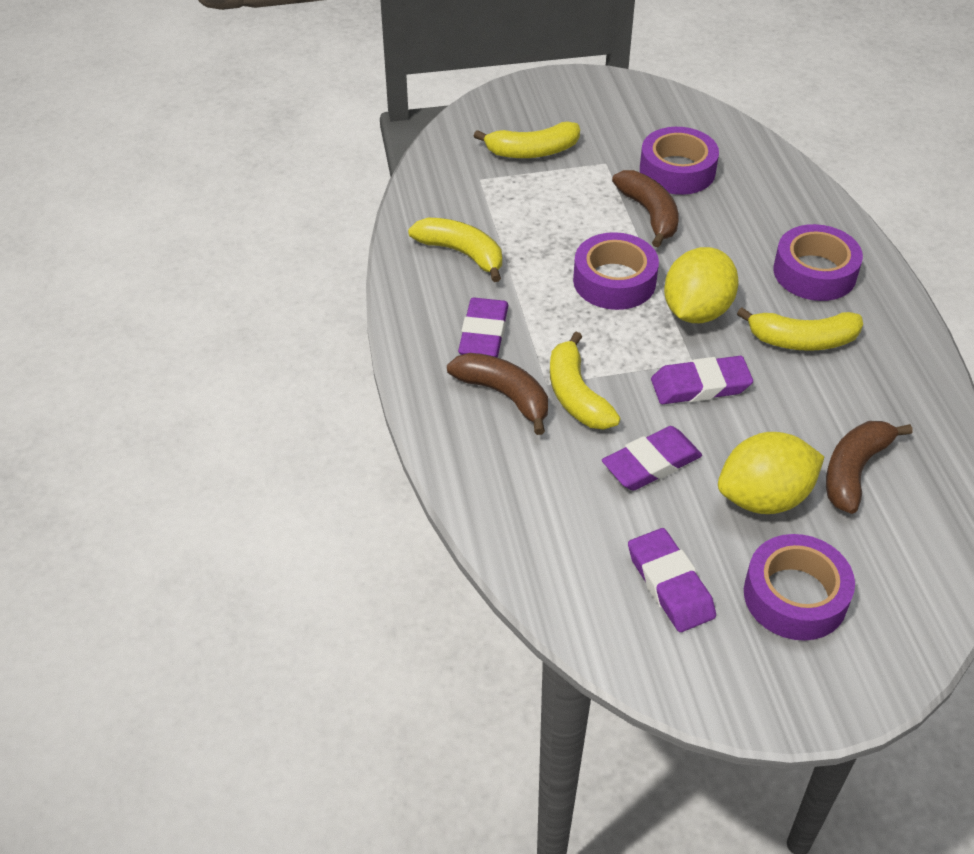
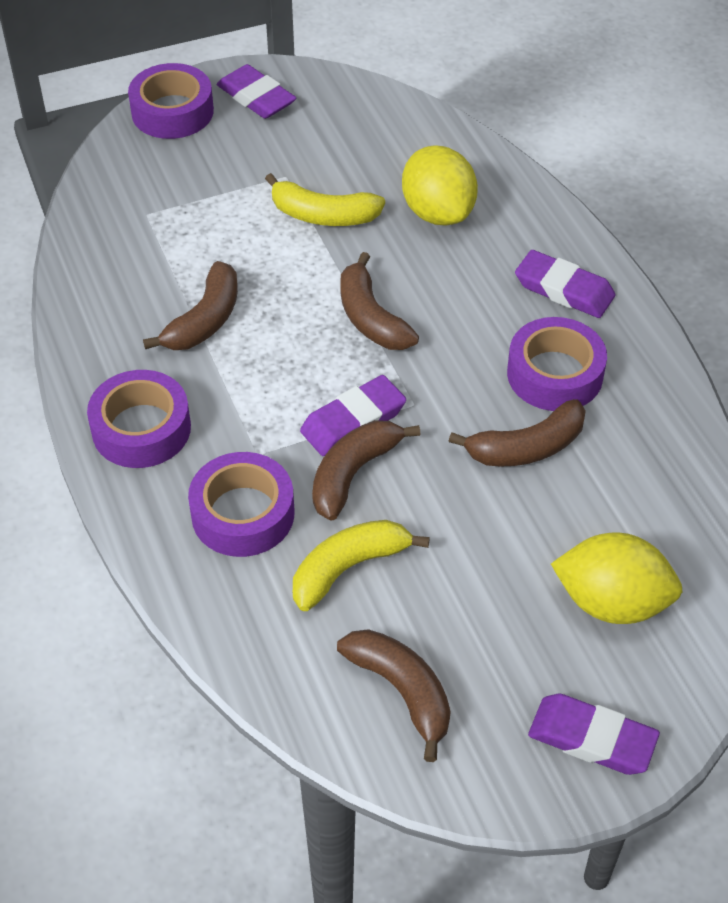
brown banana: 3 -> 5
yellow banana: 4 -> 2

